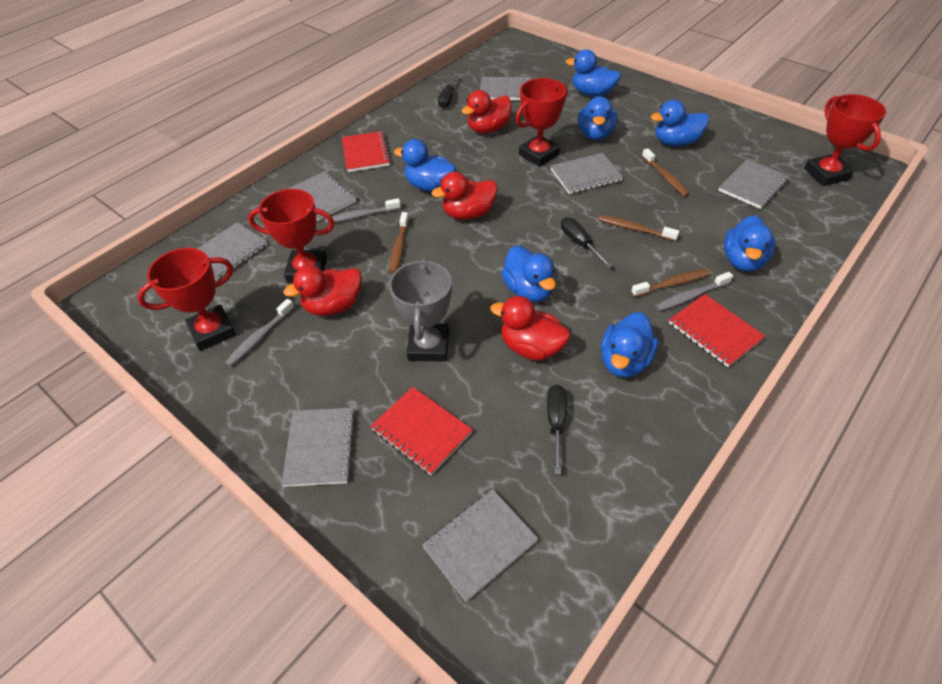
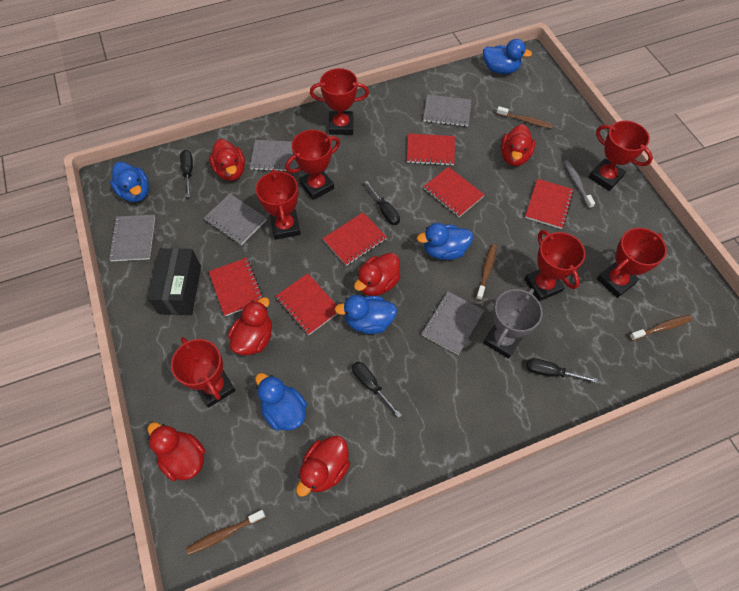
black box: 0 -> 1
black screwdriver: 3 -> 4
blue duck: 7 -> 5
grey notebook: 7 -> 5
grey toothbrush: 3 -> 1
red duck: 4 -> 6
red notebook: 3 -> 6
red trophy: 4 -> 7

